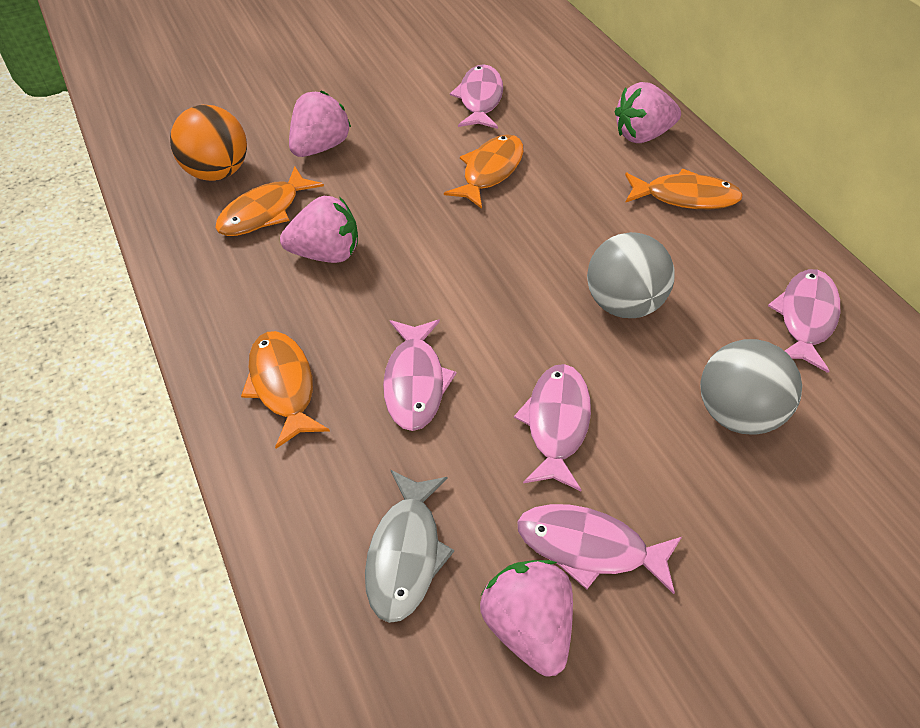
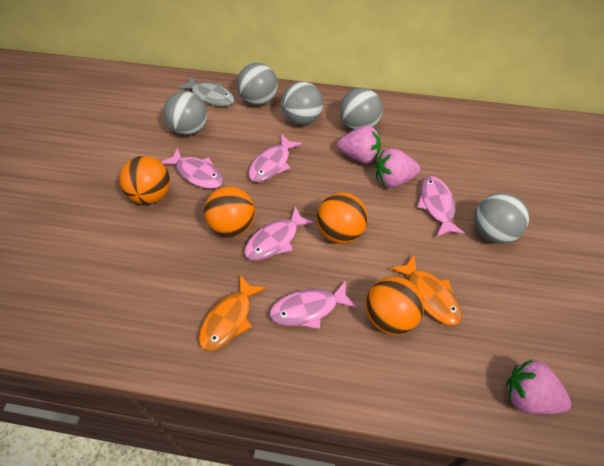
grey ball: 2 -> 5
orange ball: 1 -> 4
orange fish: 4 -> 2
pink strawberry: 4 -> 3

